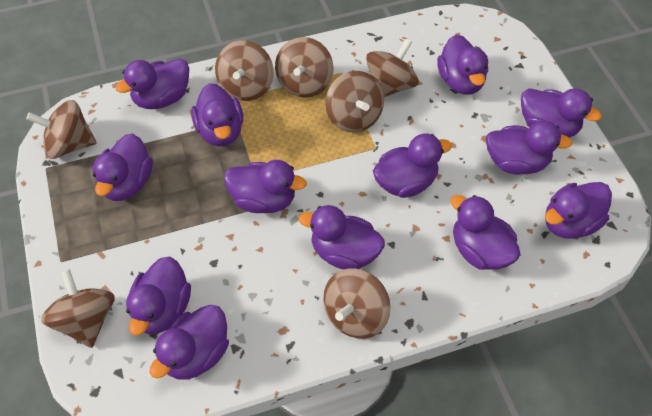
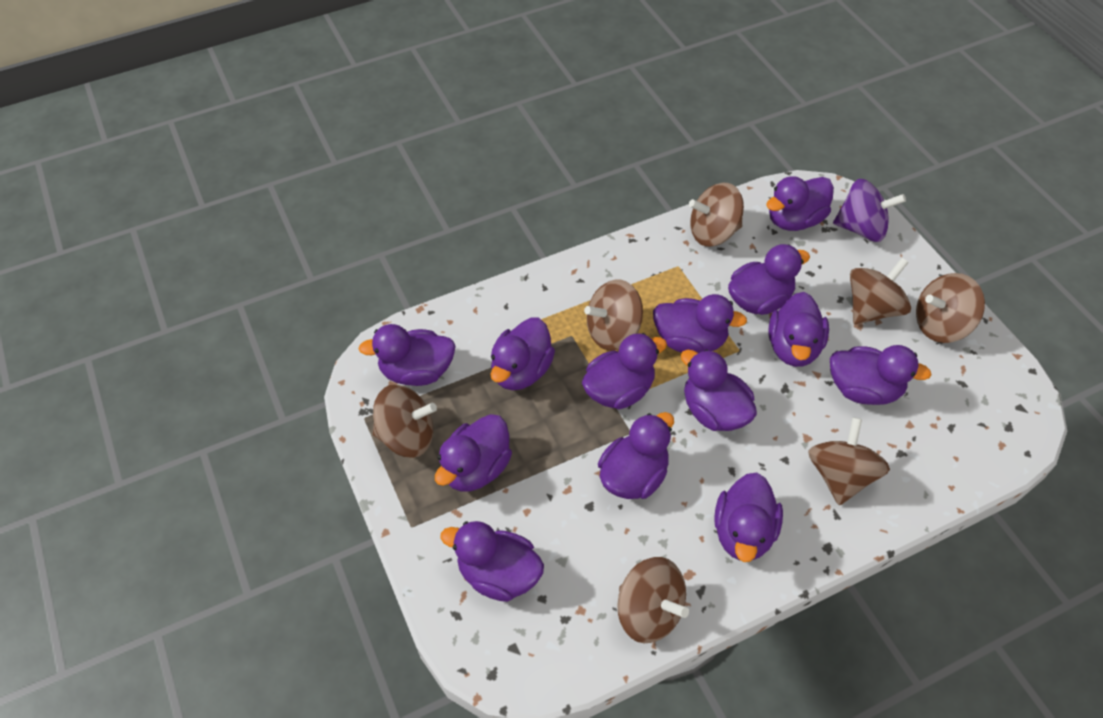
purple spinning top: 0 -> 1

